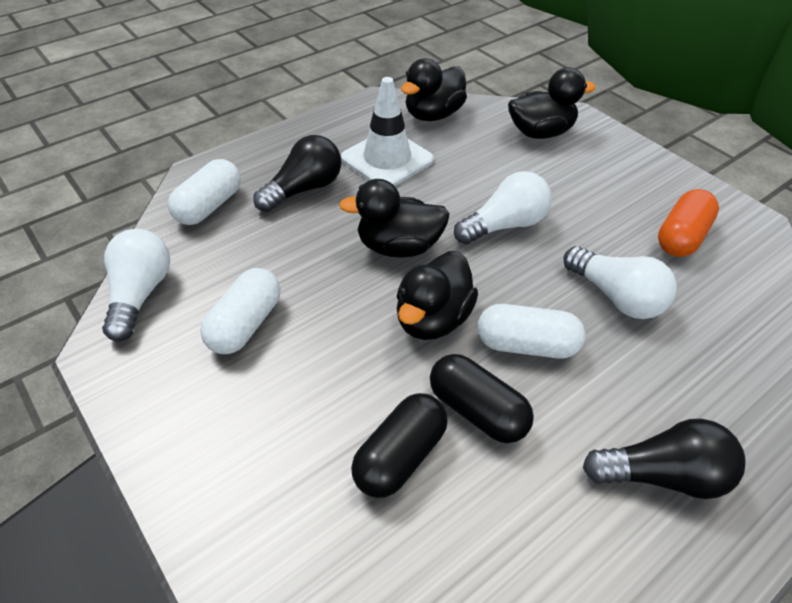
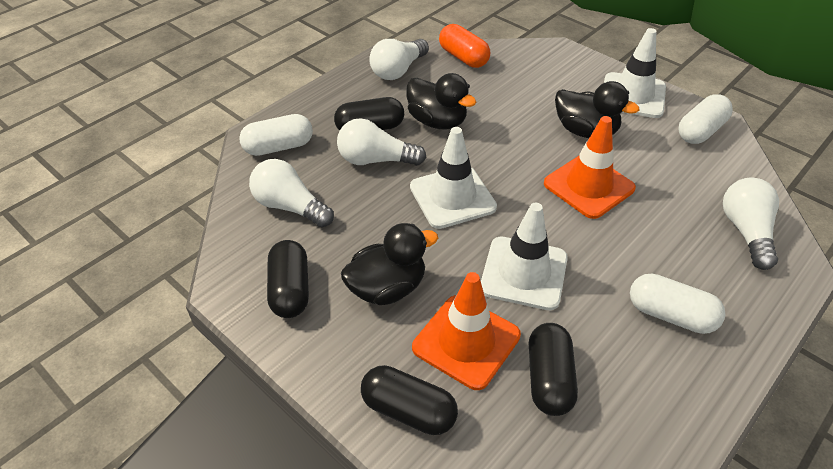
black capsule: 2 -> 4
black duck: 4 -> 3
black light bulb: 2 -> 0
orange traffic cone: 0 -> 2
white light bulb: 3 -> 4
white traffic cone: 1 -> 3

